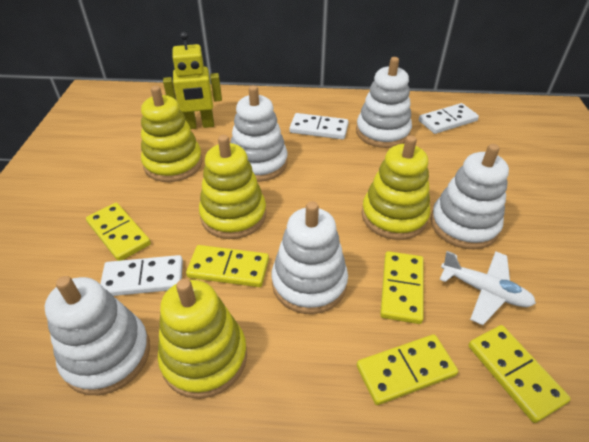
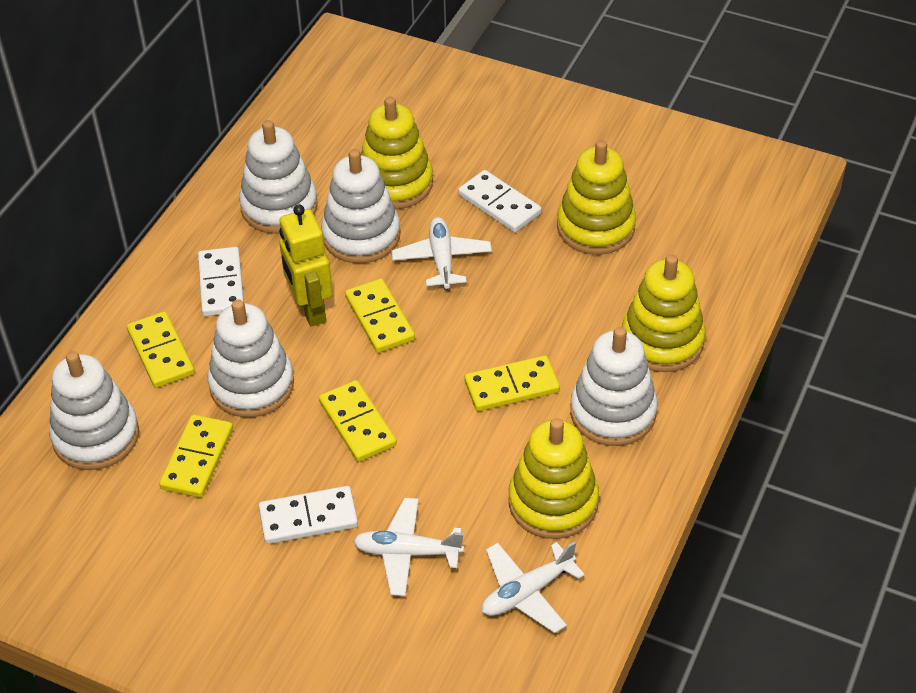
white plane: 1 -> 3

